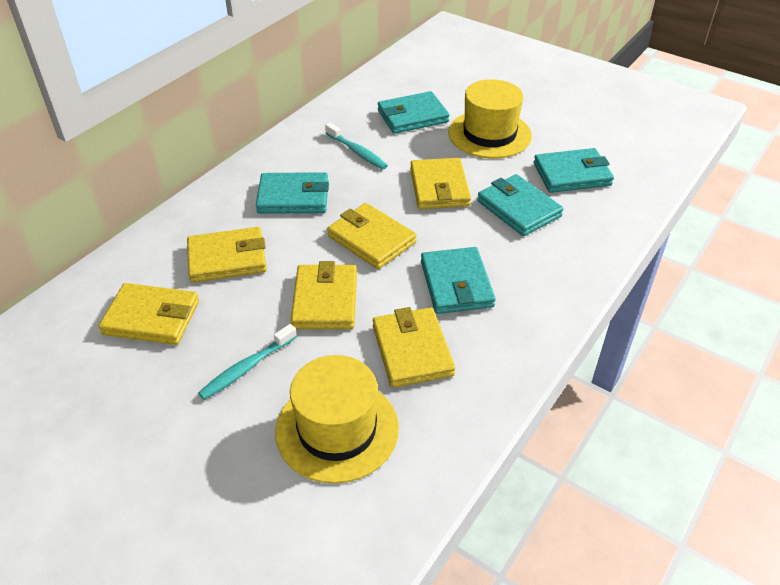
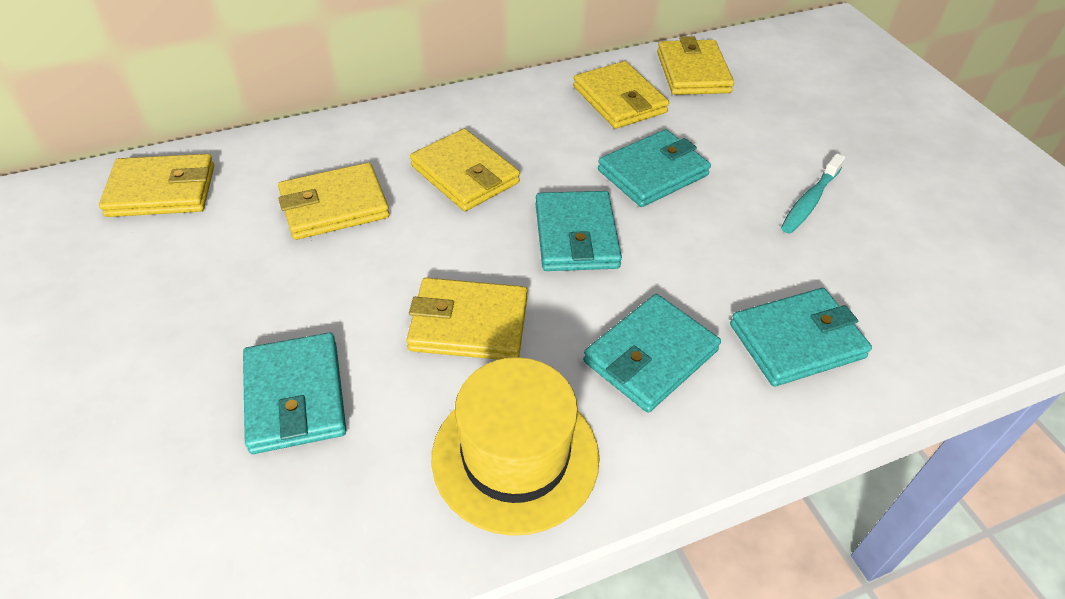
turquoise toothbrush: 2 -> 1
yellow hat: 2 -> 1

